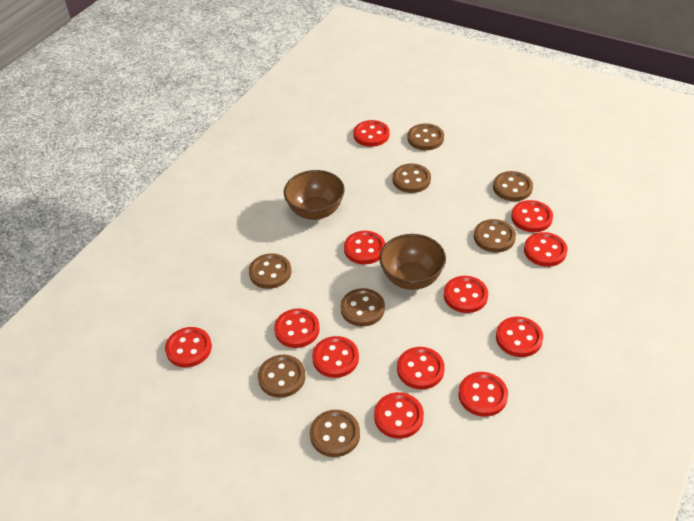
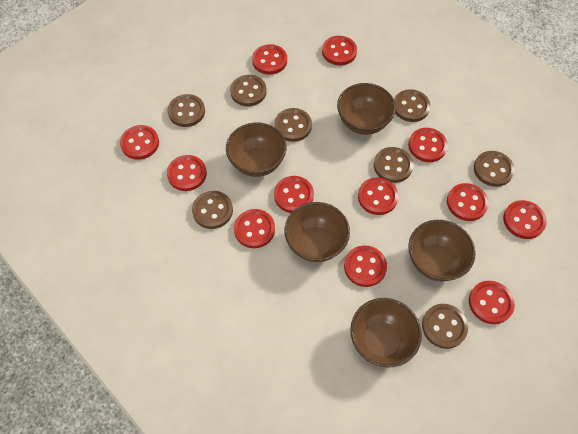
brown bowl: 2 -> 5

